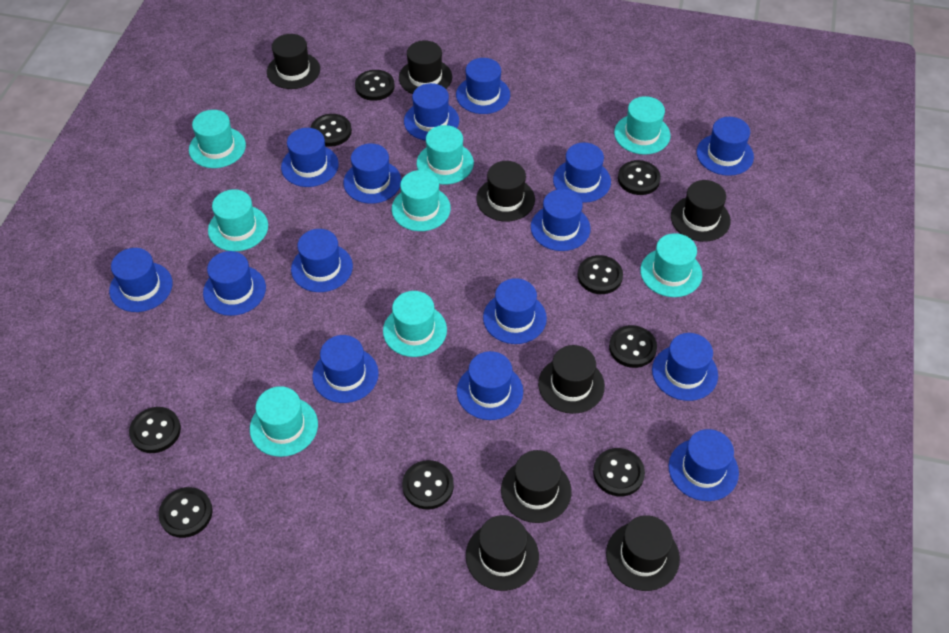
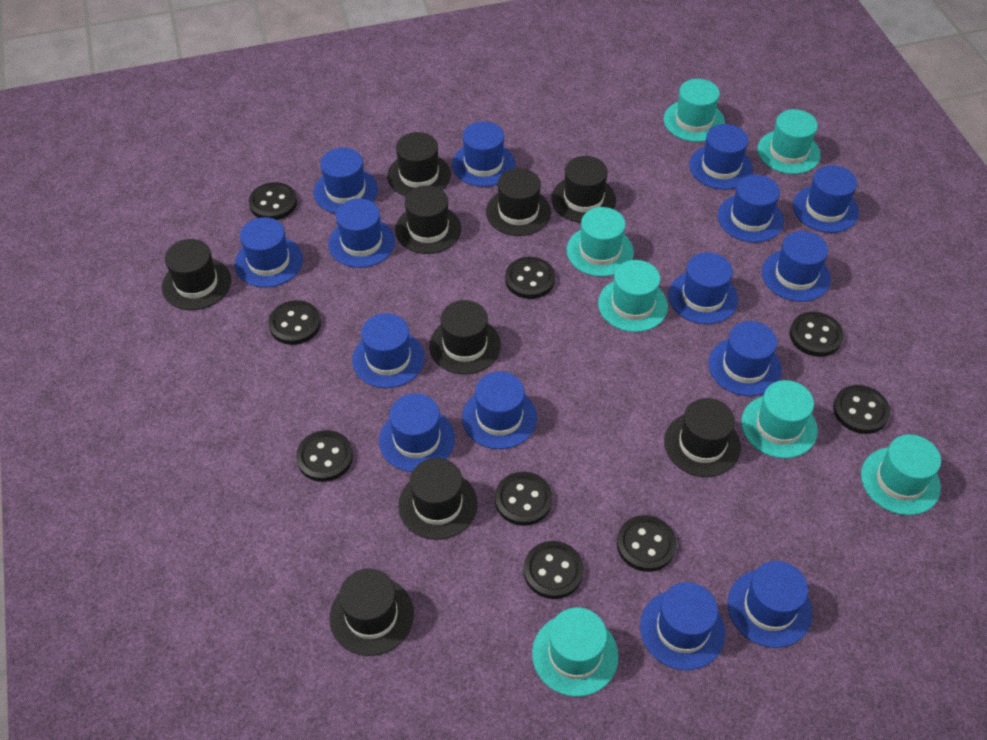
black hat: 8 -> 9
turquoise hat: 8 -> 7

